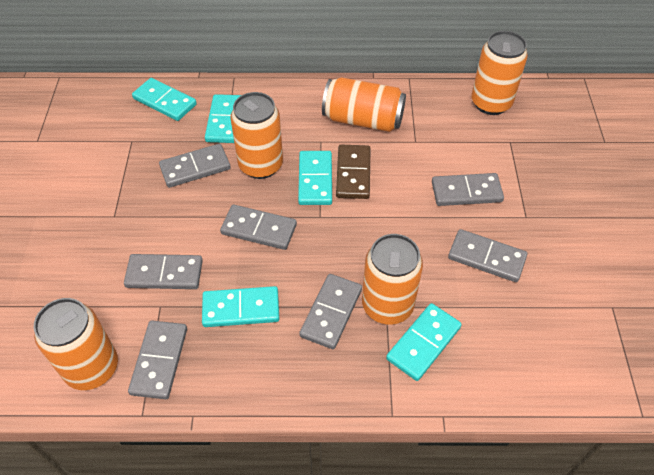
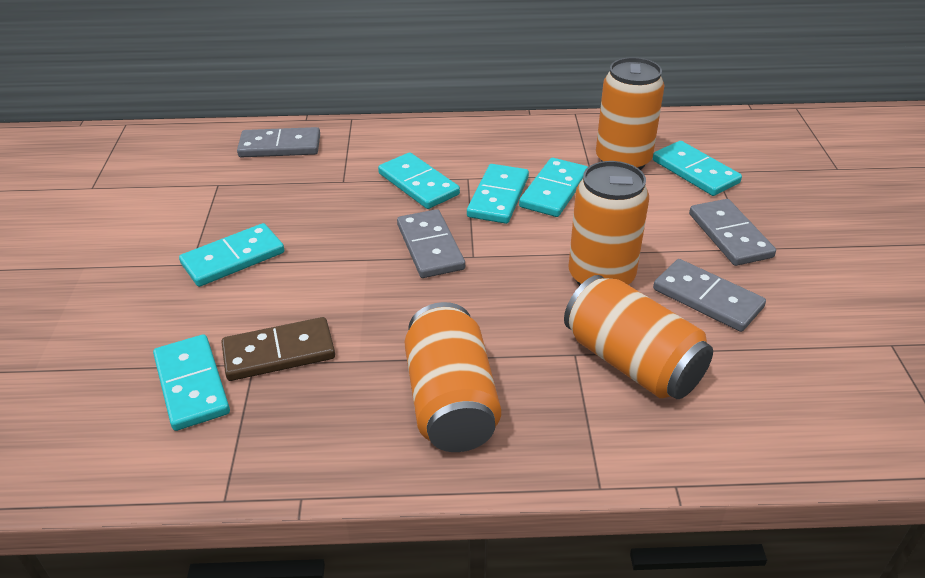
grey domino: 7 -> 4
orange can: 5 -> 4
turquoise domino: 5 -> 6

